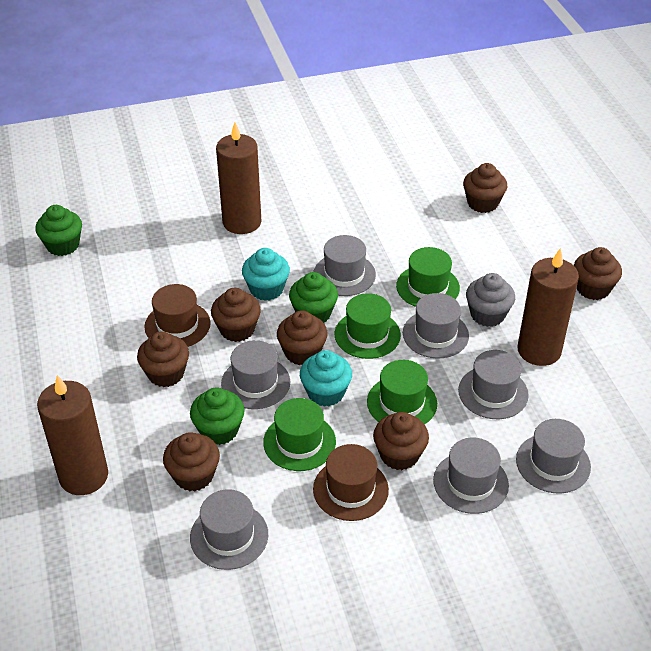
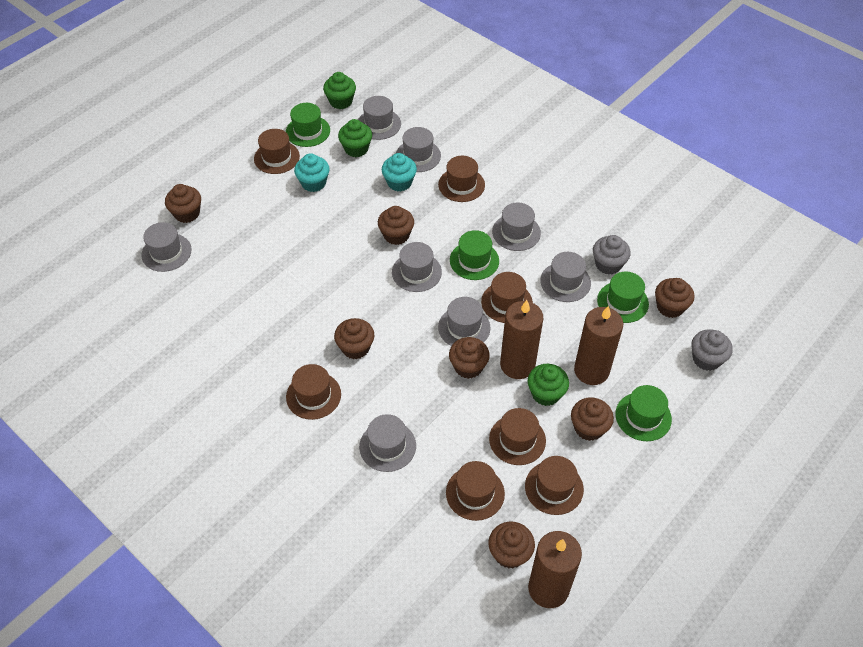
brown hat: 2 -> 7
grey cupcake: 1 -> 2
grey hat: 7 -> 8

